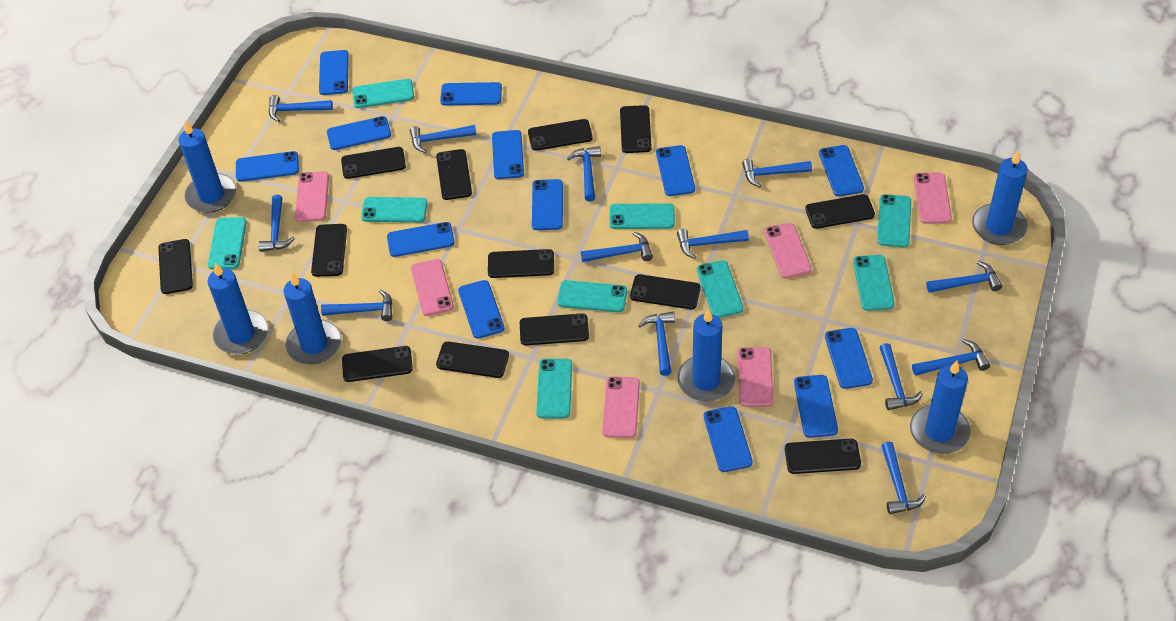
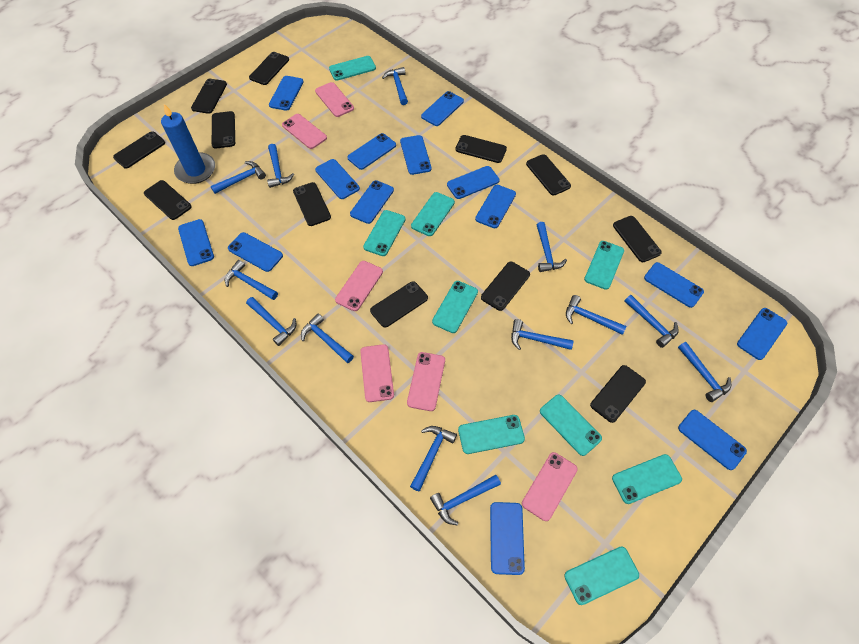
black phone: 13 -> 12
blue candle: 6 -> 1
blue phone: 13 -> 14

